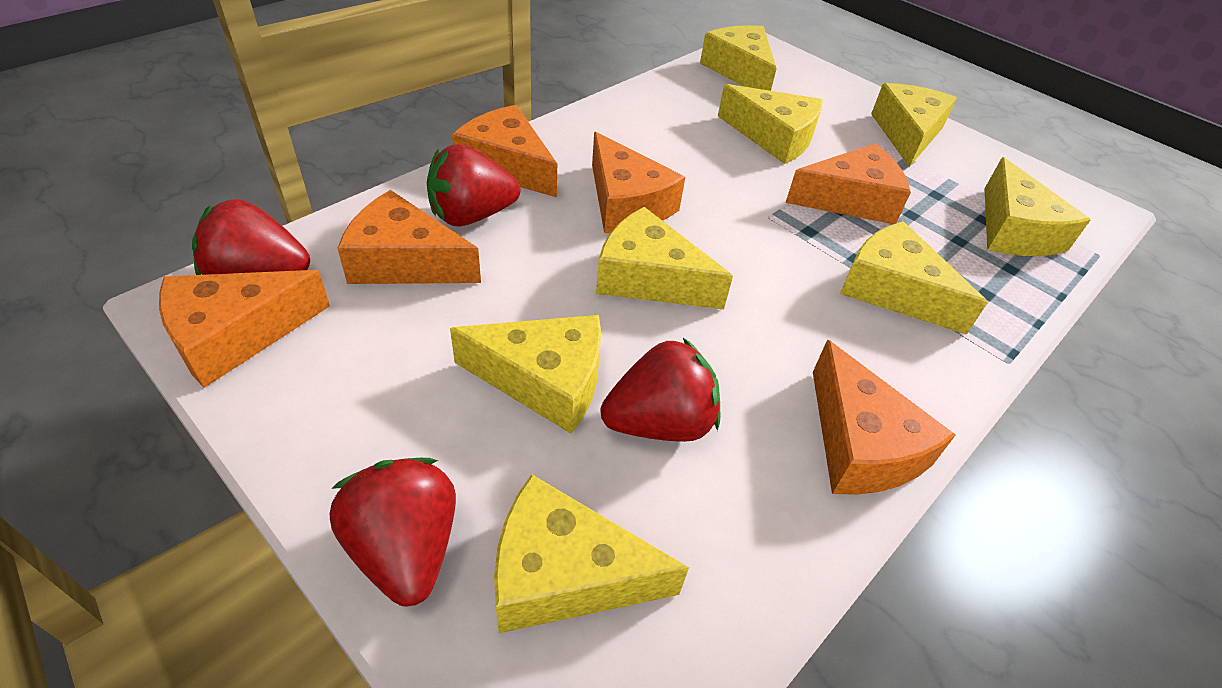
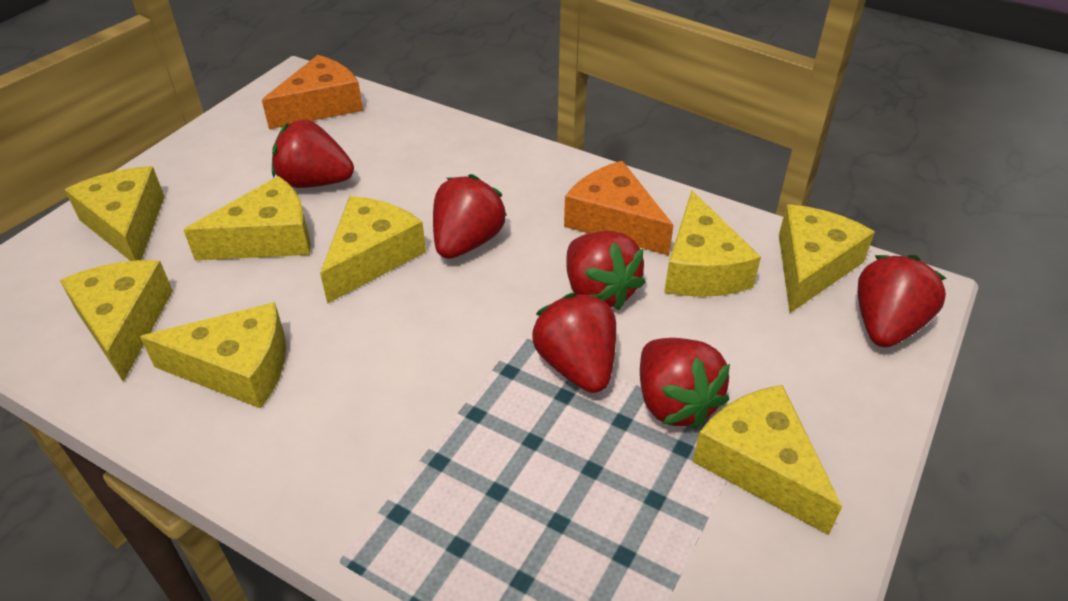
orange cheese: 6 -> 2
red strawberry: 4 -> 6

